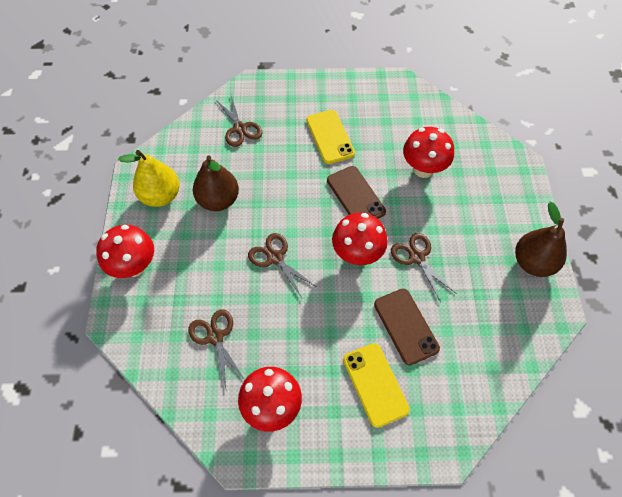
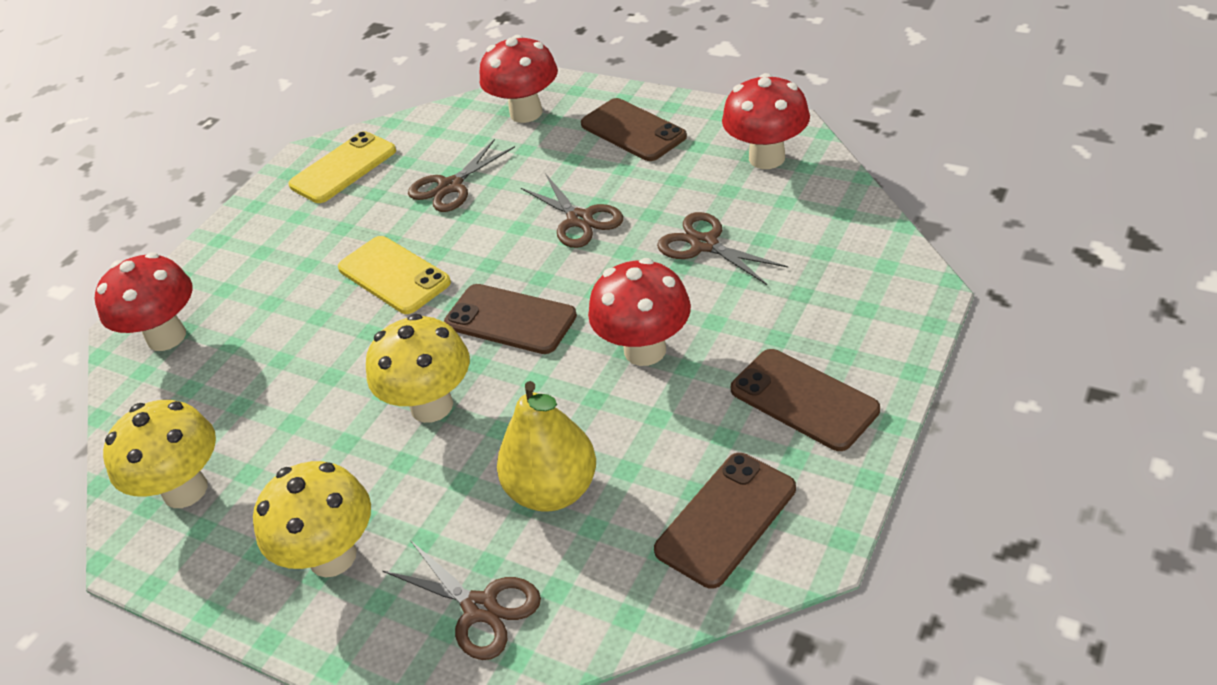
brown pear: 2 -> 0
brown phone: 2 -> 4
yellow mushroom: 0 -> 3

